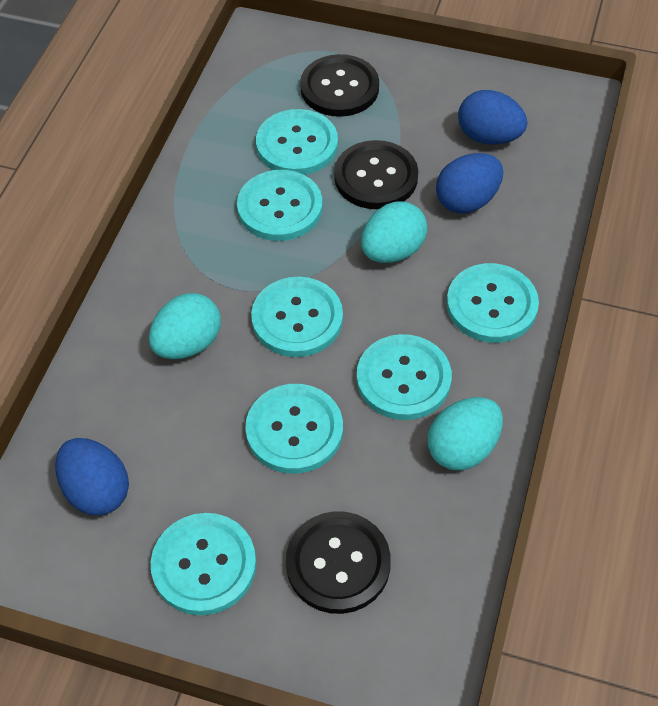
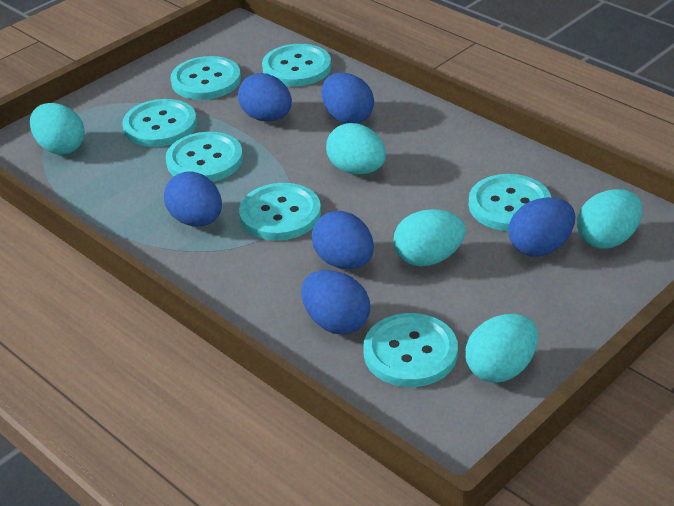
black button: 3 -> 0
blue egg: 3 -> 6
turquoise egg: 3 -> 5

